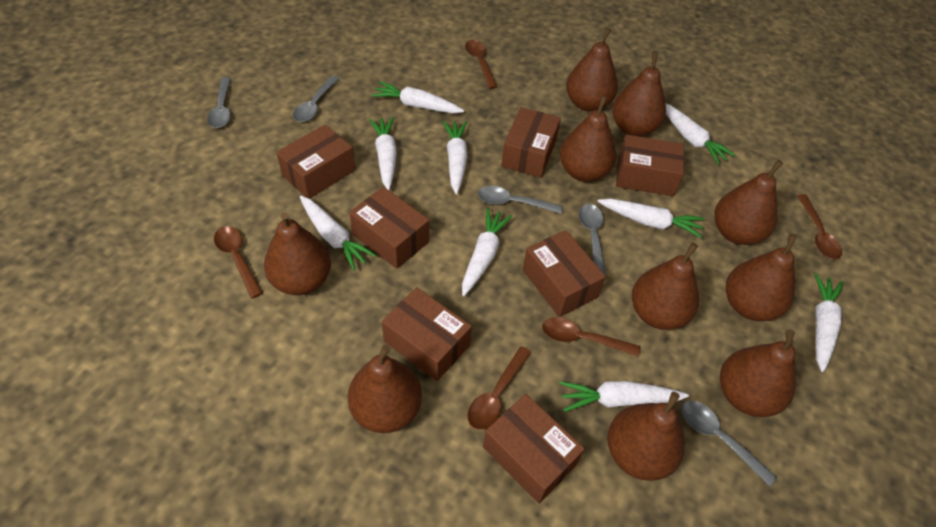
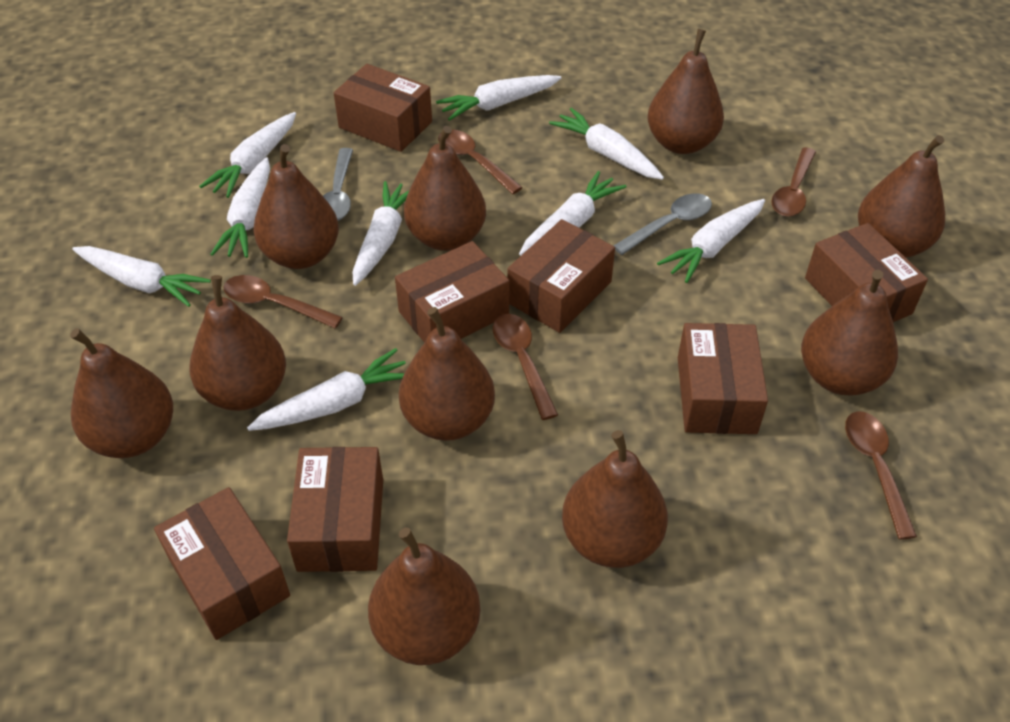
grey spoon: 5 -> 2

